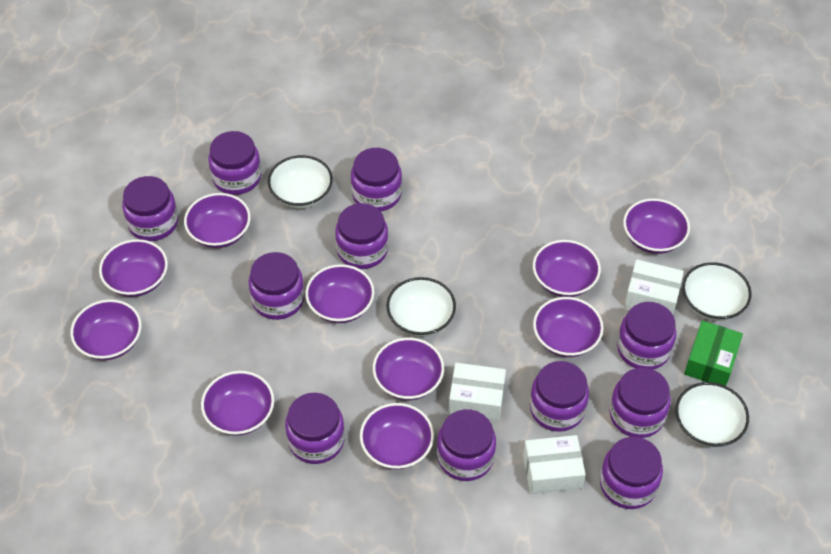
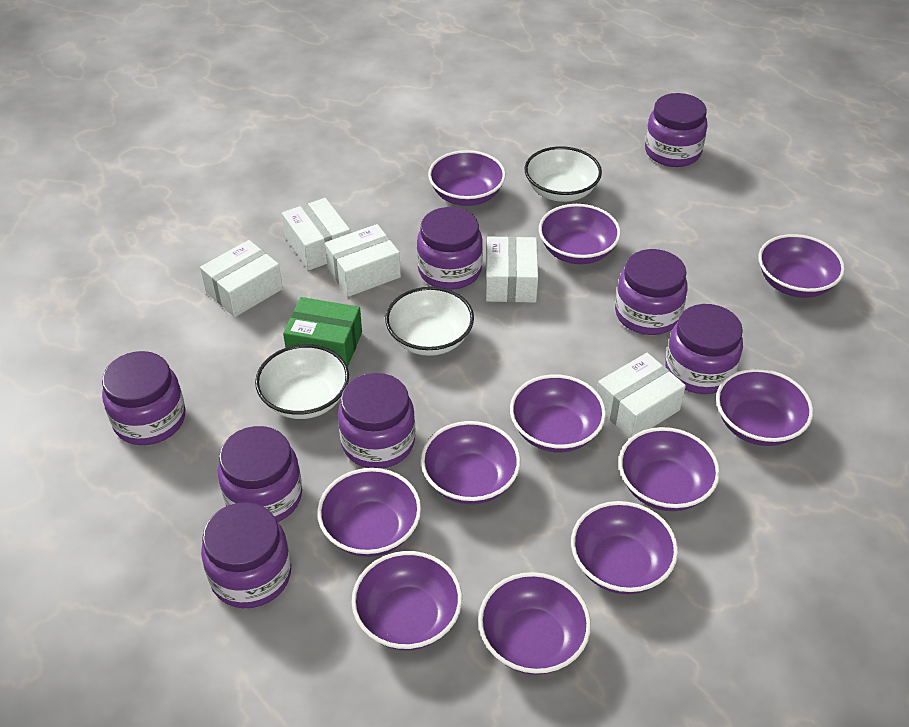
purple bowl: 10 -> 11
purple jar: 11 -> 8
white bowl: 4 -> 3
white box: 3 -> 5

